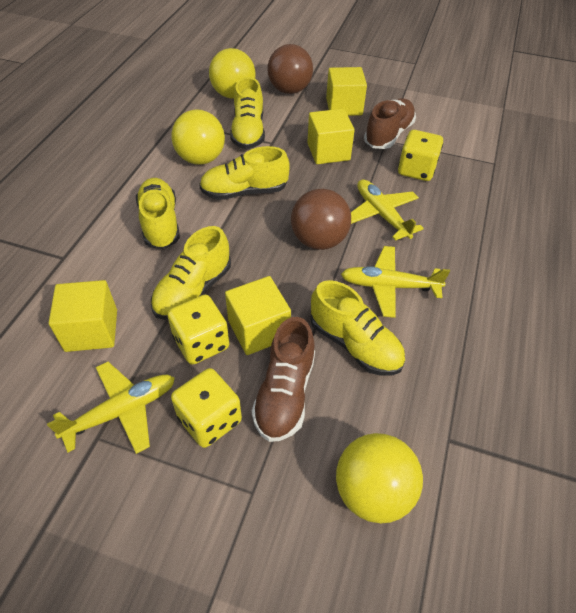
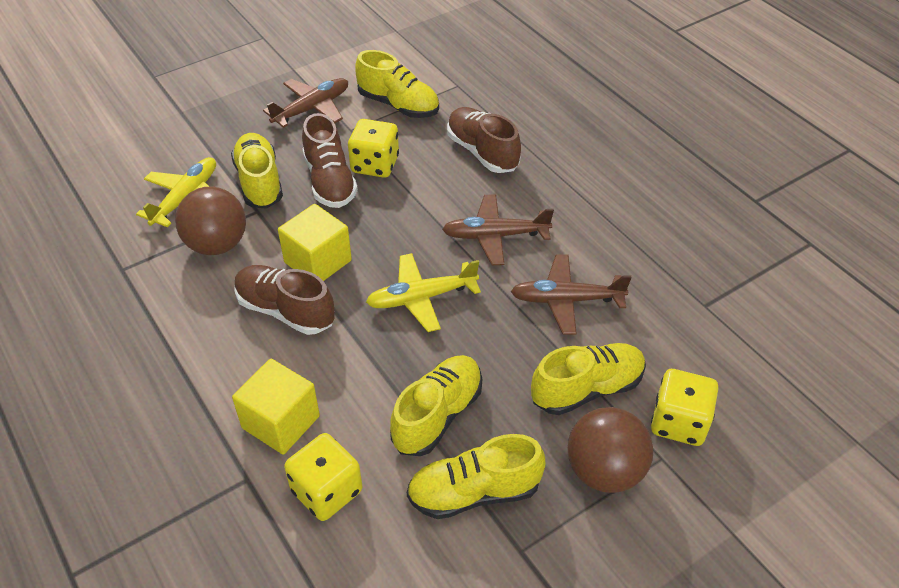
brown plane: 0 -> 3
brown shoe: 2 -> 3
yellow ball: 3 -> 0
yellow cube: 4 -> 2
yellow plane: 3 -> 2

